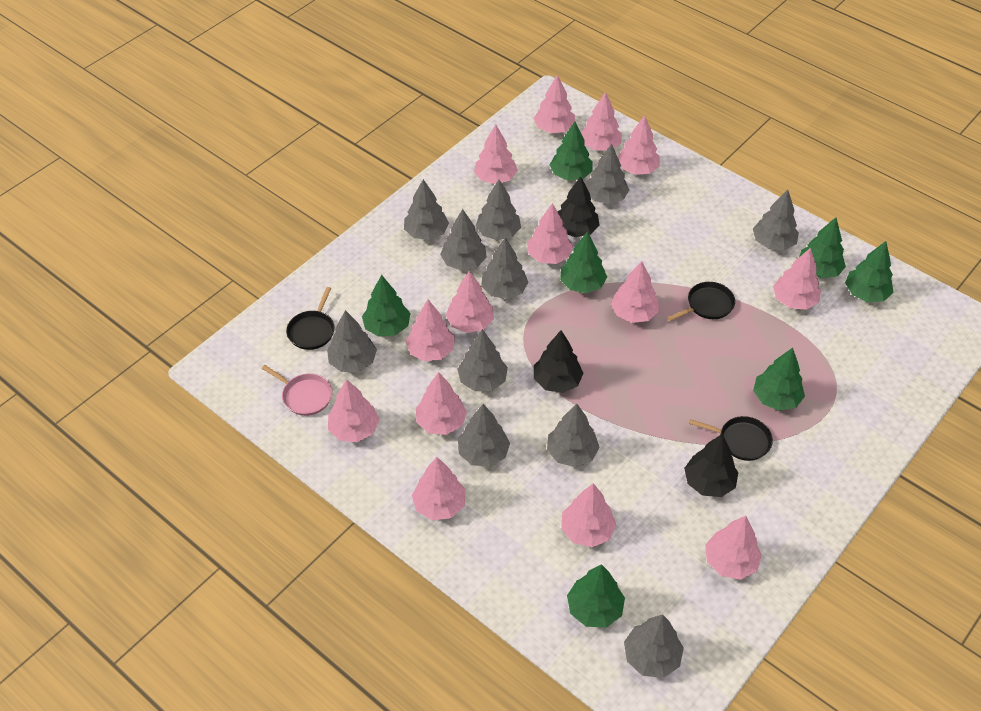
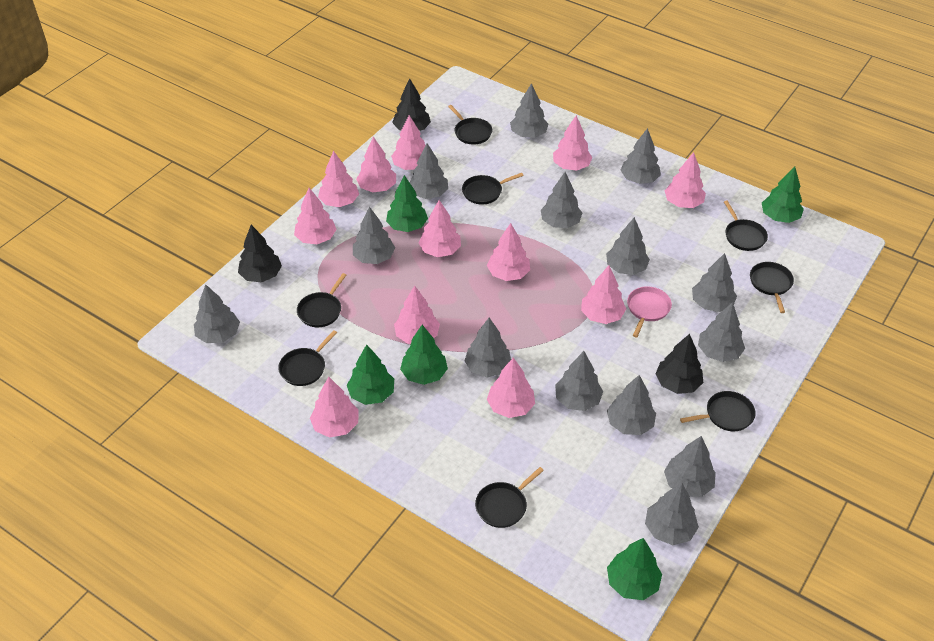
black pan: 3 -> 8
green tree: 7 -> 5
grey tree: 11 -> 14
pink tree: 14 -> 12

